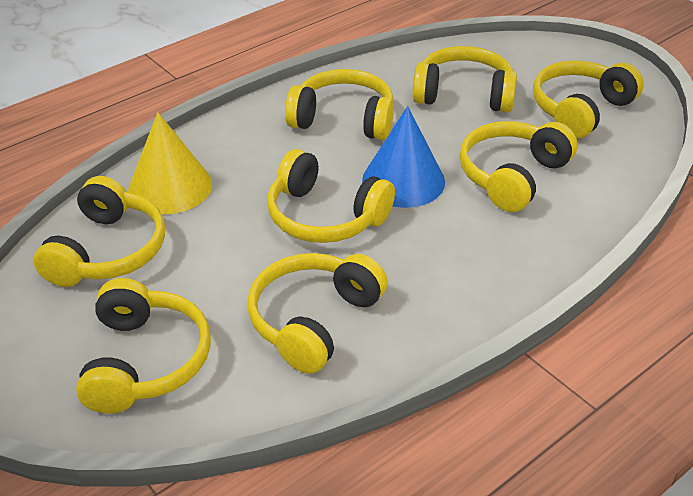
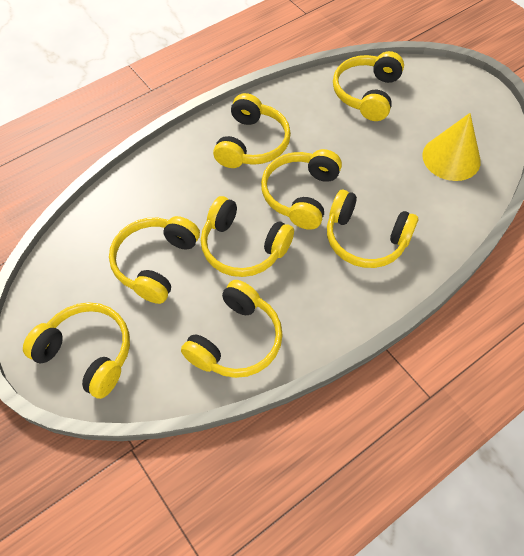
blue cone: 1 -> 0

